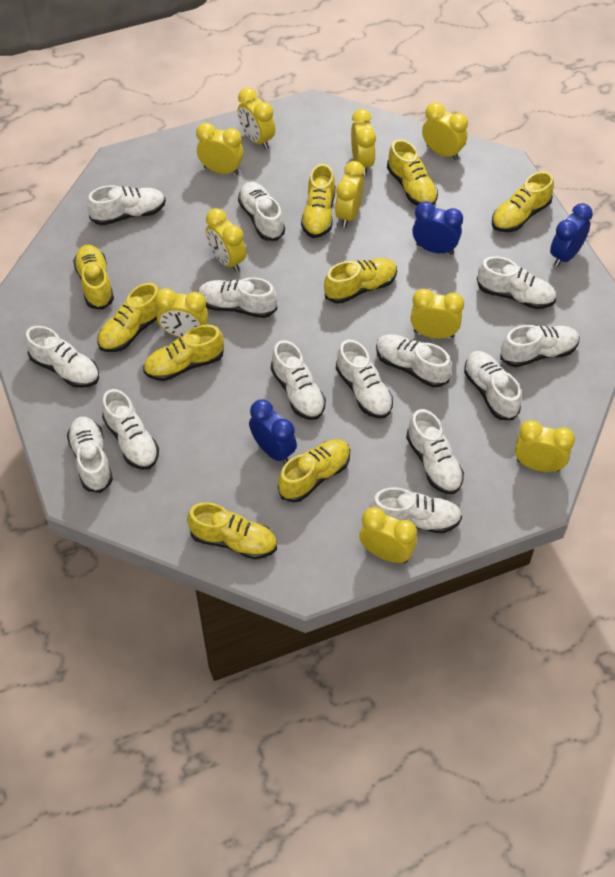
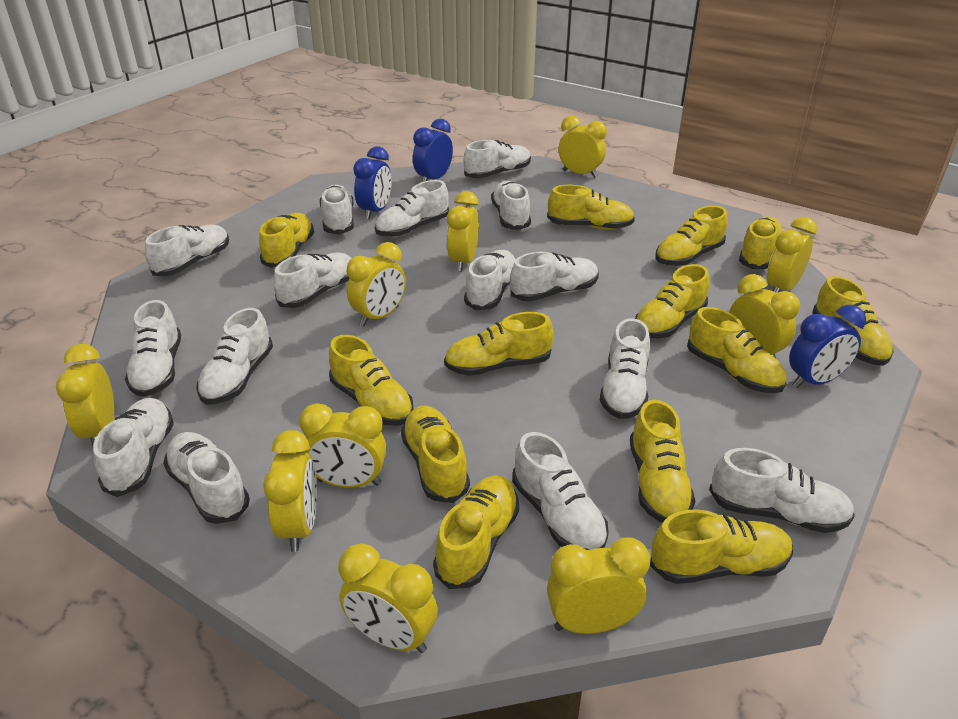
white shoe: 14 -> 15
yellow shoe: 9 -> 13

